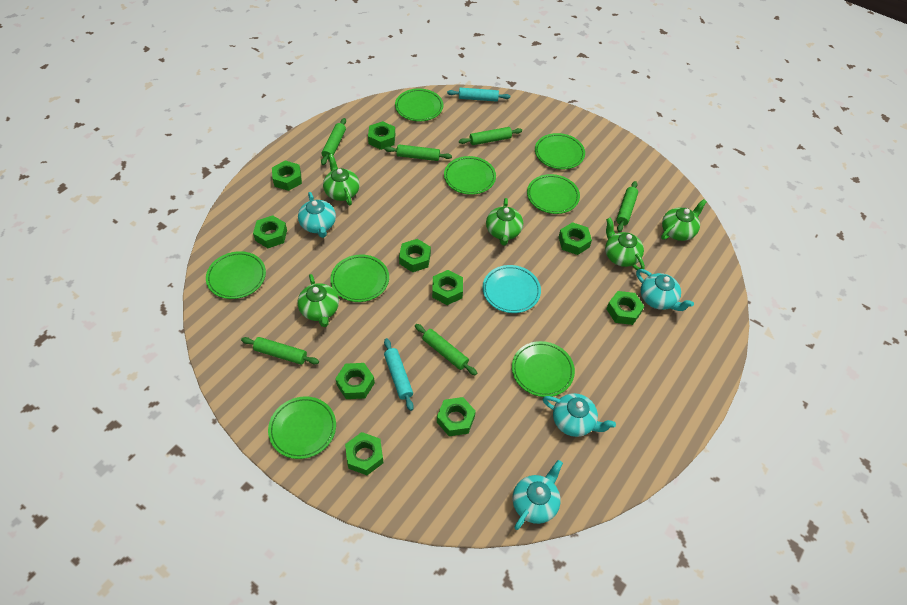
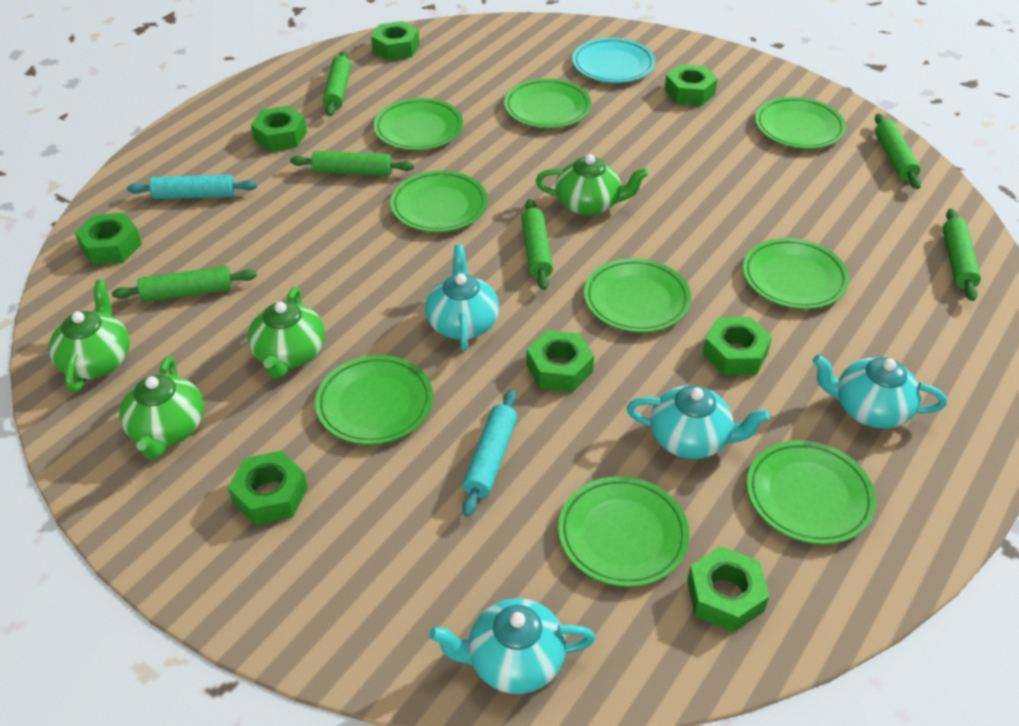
green nut: 10 -> 8
green plate: 8 -> 9
green teapot: 5 -> 4

